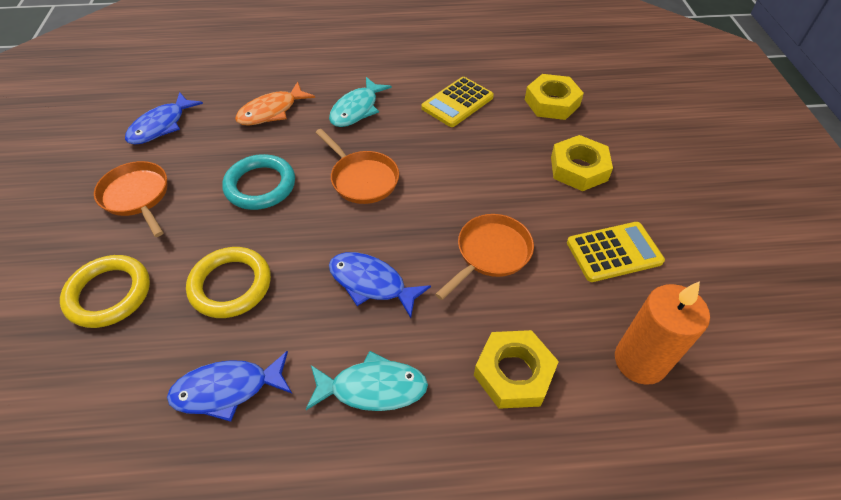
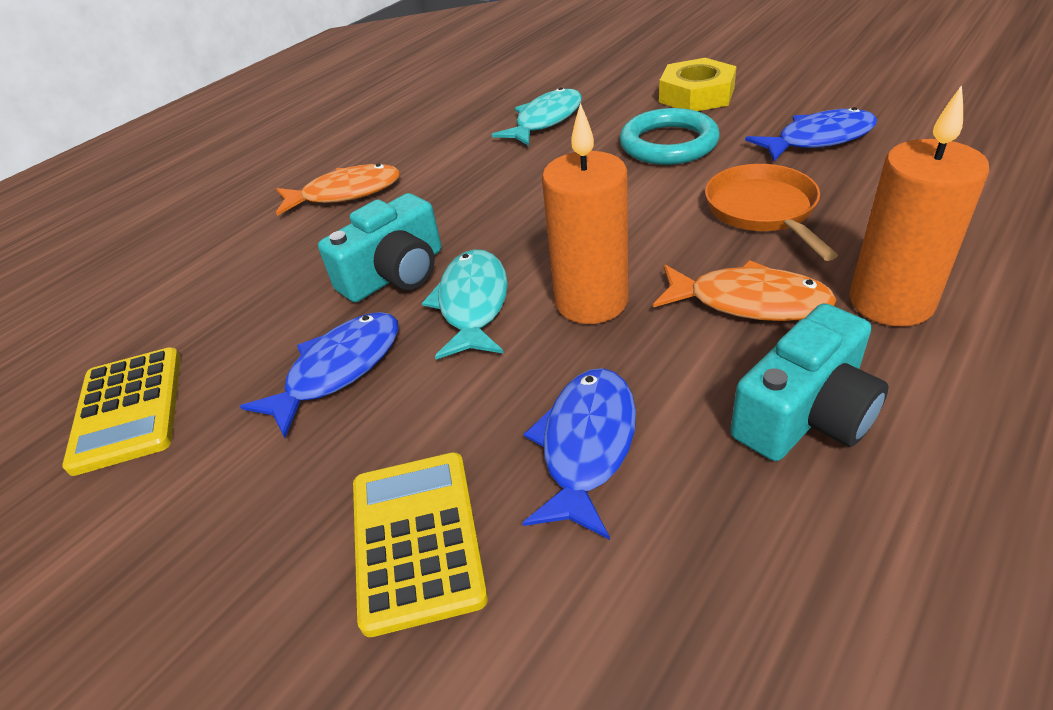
orange candle: 1 -> 2
orange fish: 1 -> 2
orange pan: 3 -> 1
turquoise camera: 0 -> 2
yellow nut: 3 -> 1
yellow ring: 2 -> 0

